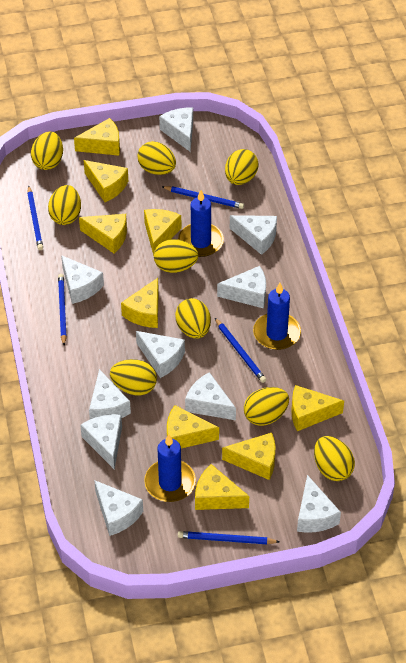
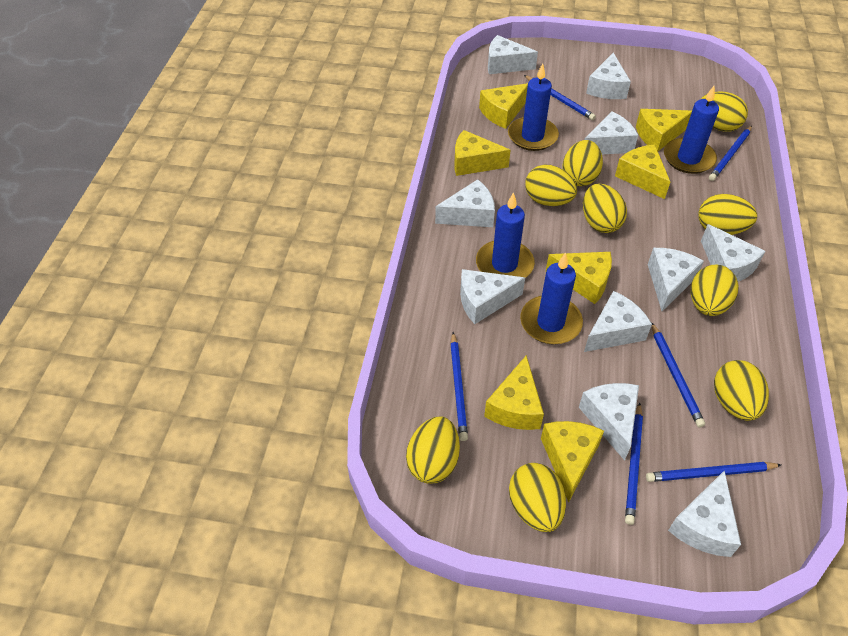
blue candle: 3 -> 4
blue pencil: 5 -> 6
yellow cheese: 9 -> 7

